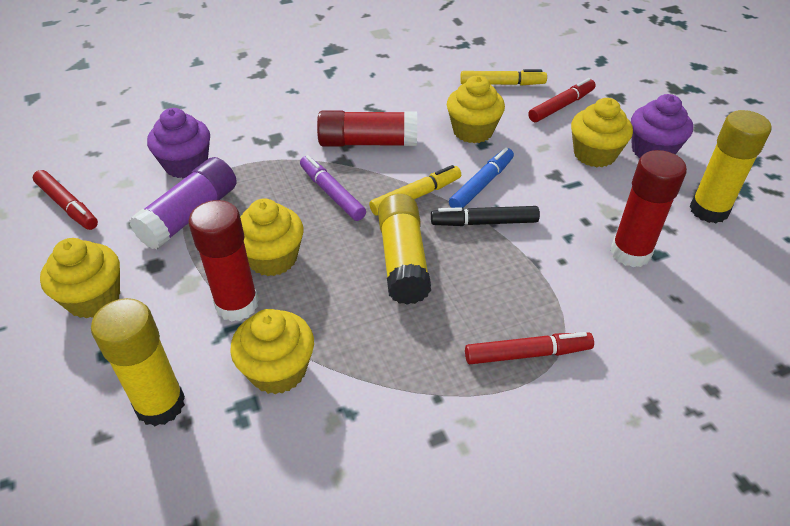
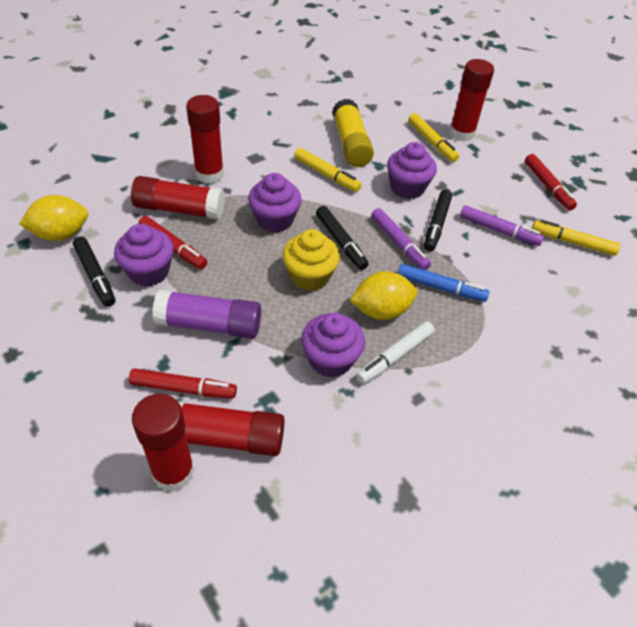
black marker: 1 -> 3
purple cupcake: 2 -> 4
purple marker: 1 -> 2
red glue stick: 3 -> 5
white marker: 0 -> 1
yellow cupcake: 5 -> 1
yellow glue stick: 3 -> 1
yellow lemon: 0 -> 2
yellow marker: 2 -> 3

